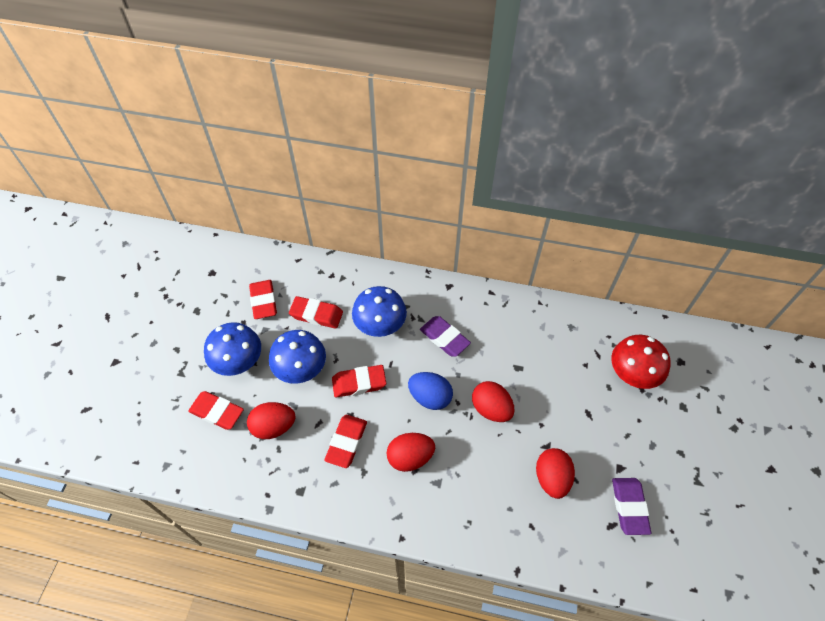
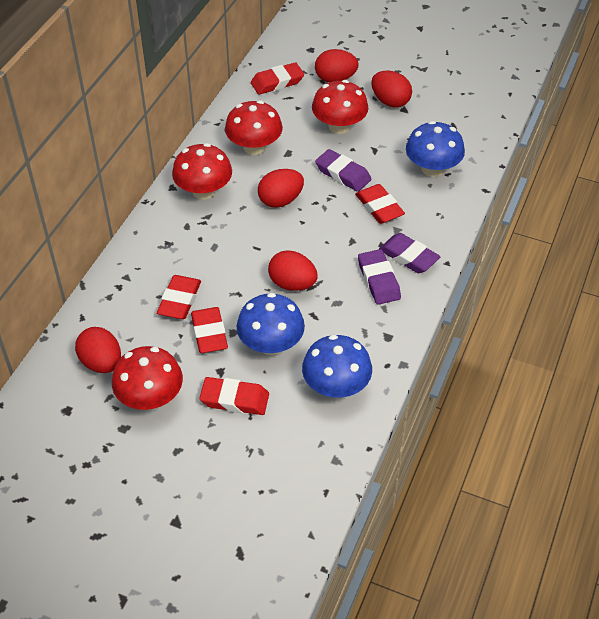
blue egg: 1 -> 0
purple eraser: 2 -> 3
red egg: 4 -> 5
red mushroom: 1 -> 4

